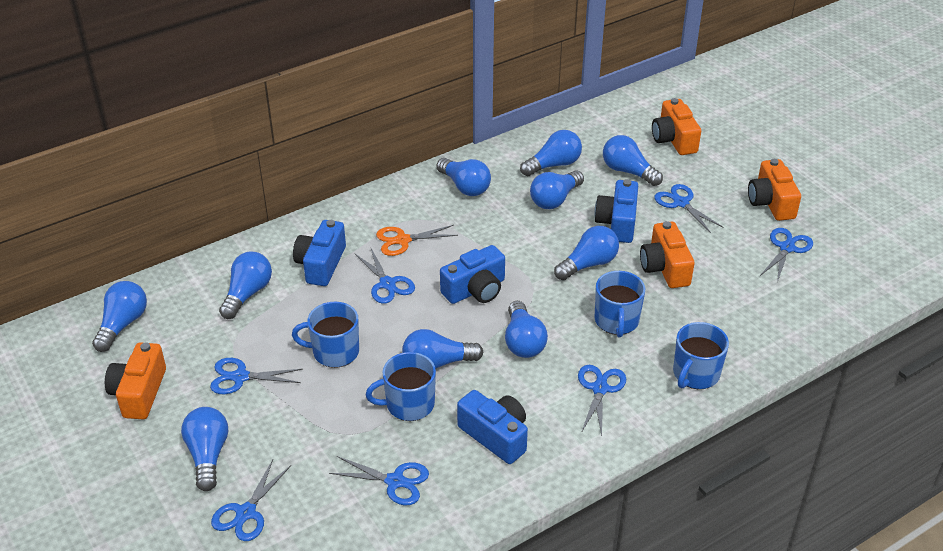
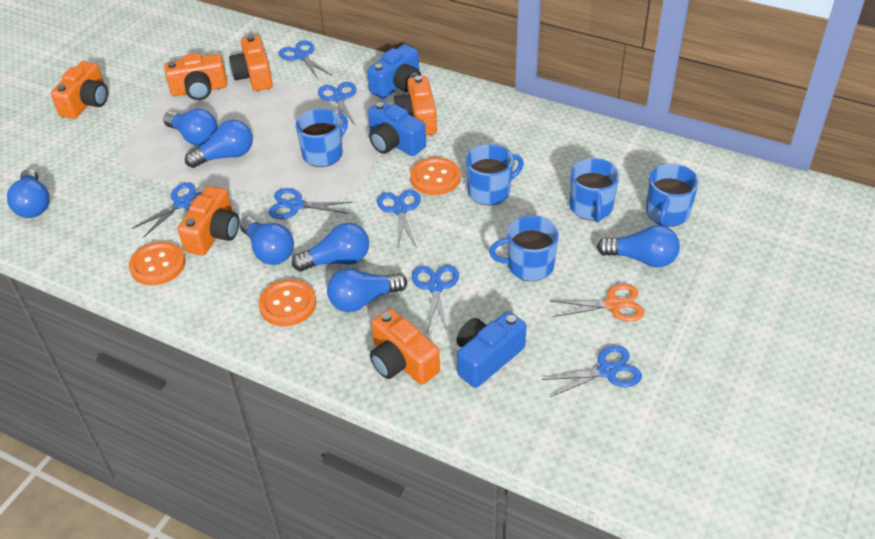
blue camera: 4 -> 3
blue light bulb: 10 -> 7
blue mug: 4 -> 5
orange button: 0 -> 3
orange camera: 4 -> 6

